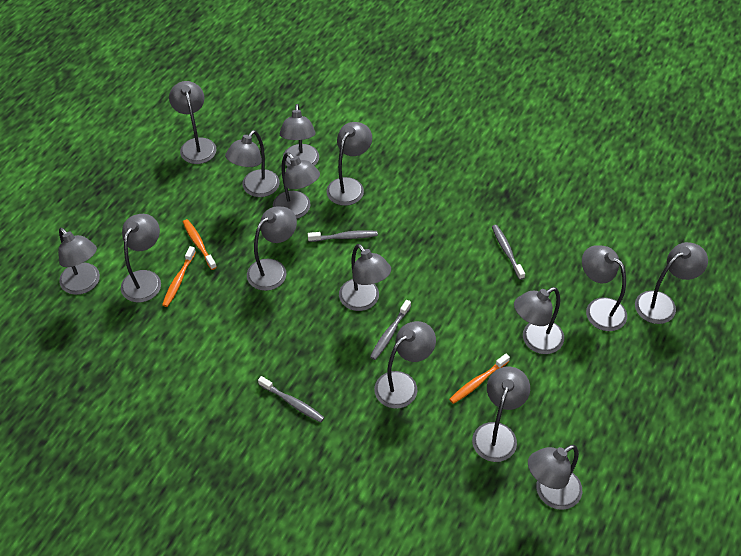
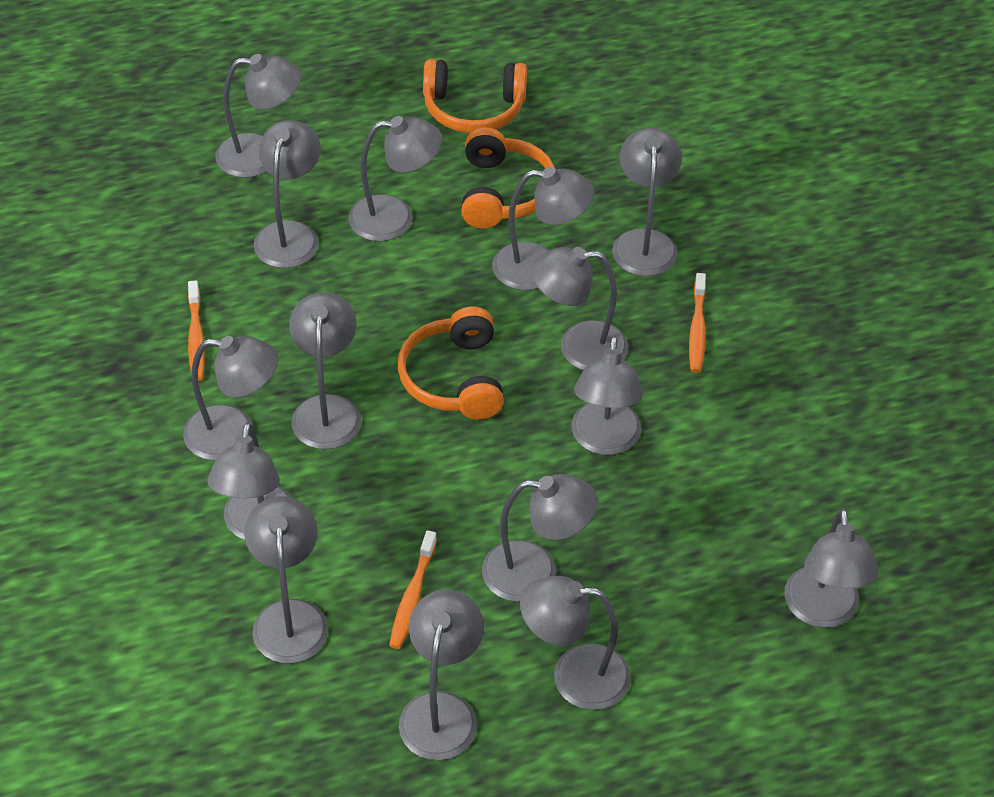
grey toothbrush: 4 -> 0
orange headphones: 0 -> 3

